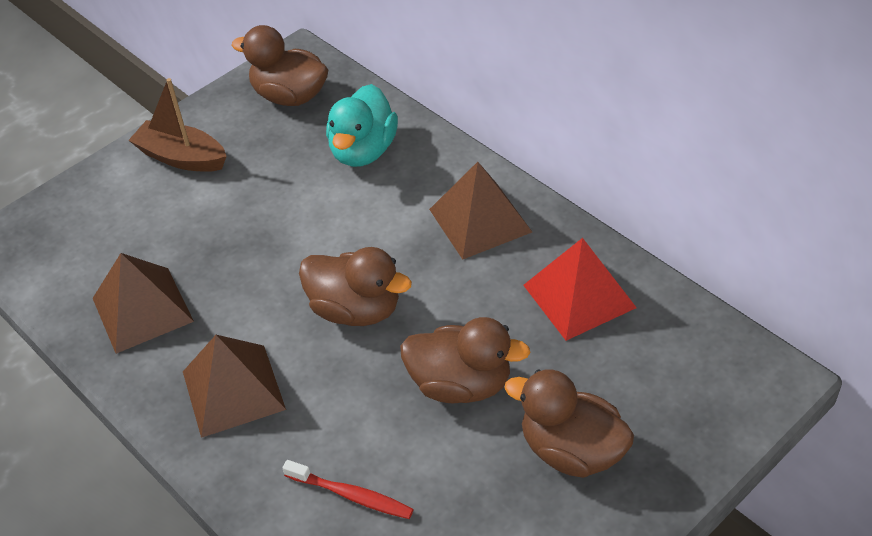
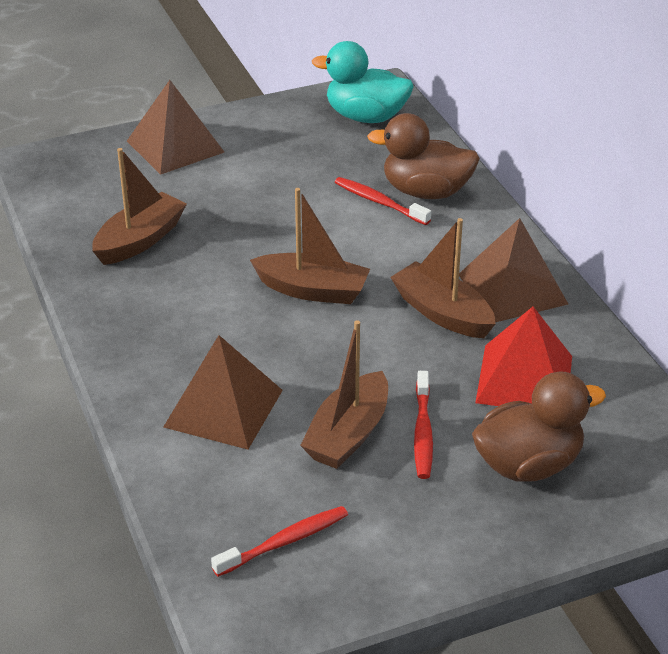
brown boat: 1 -> 4
brown duck: 4 -> 2
red toothbrush: 1 -> 3

